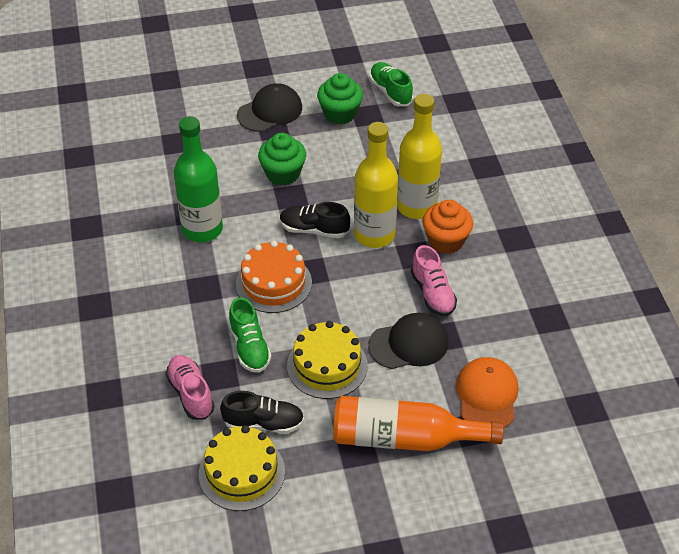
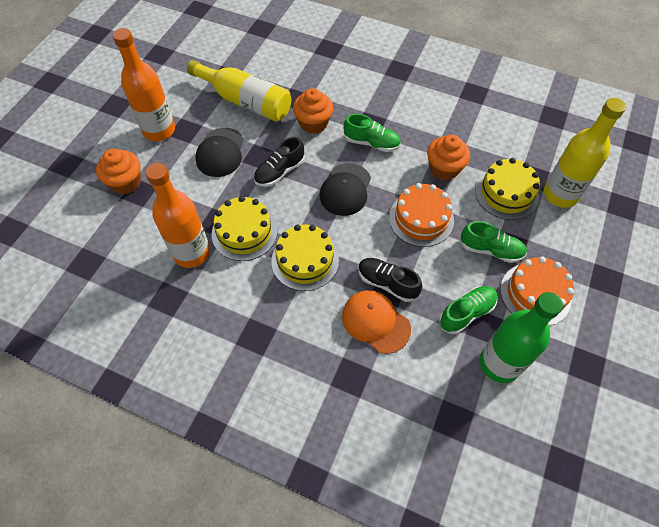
green cupcake: 2 -> 0
green shoe: 2 -> 3
orange bottle: 1 -> 2
orange cake: 1 -> 2
orange cupcake: 1 -> 3
pink shoe: 2 -> 0
yellow cake: 2 -> 3

